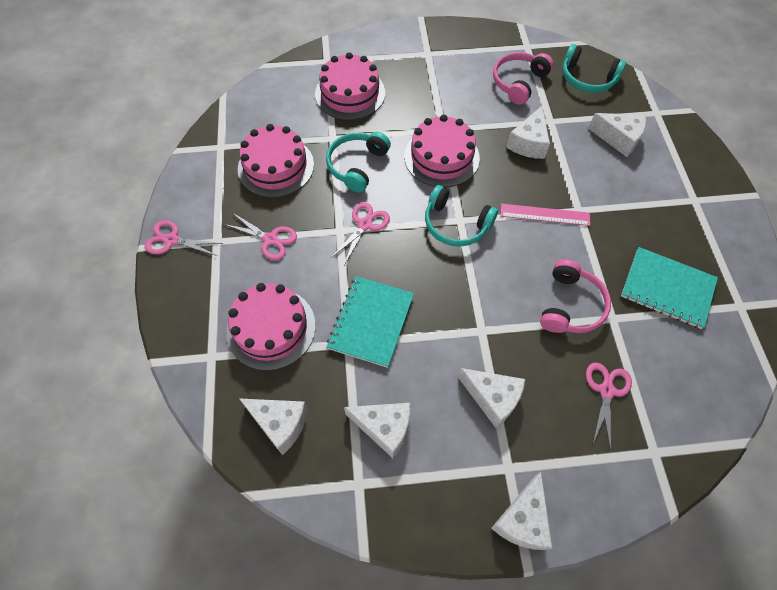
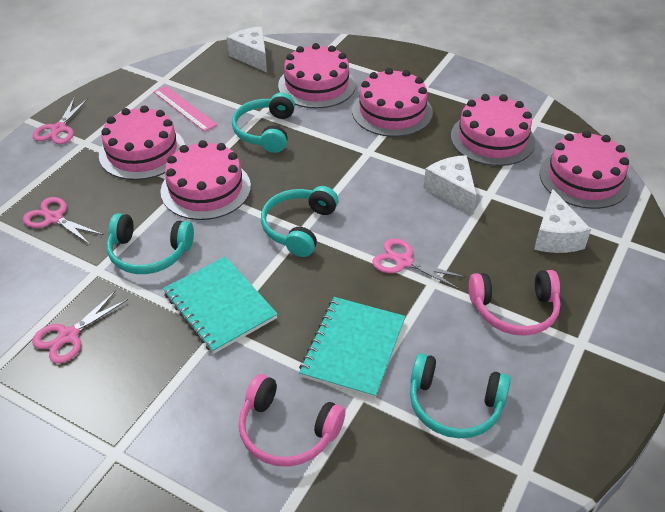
pink cake: 4 -> 6
turquoise headphones: 3 -> 4
white cheese: 6 -> 3

